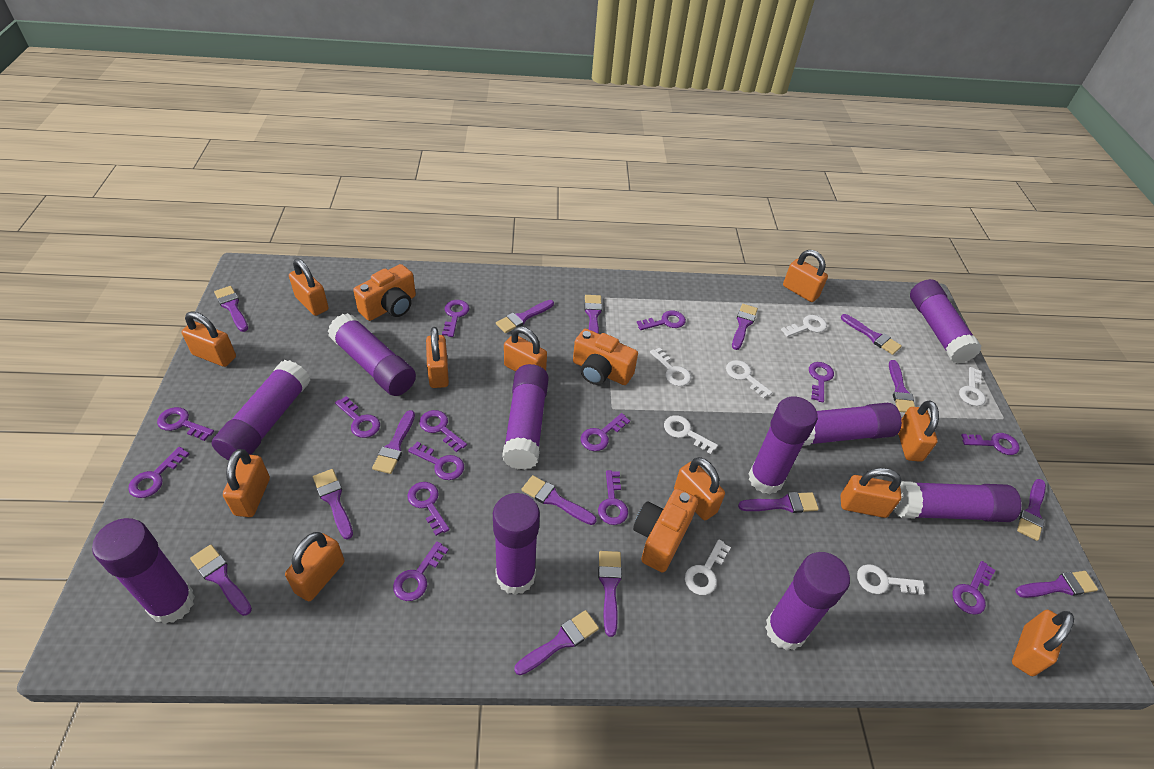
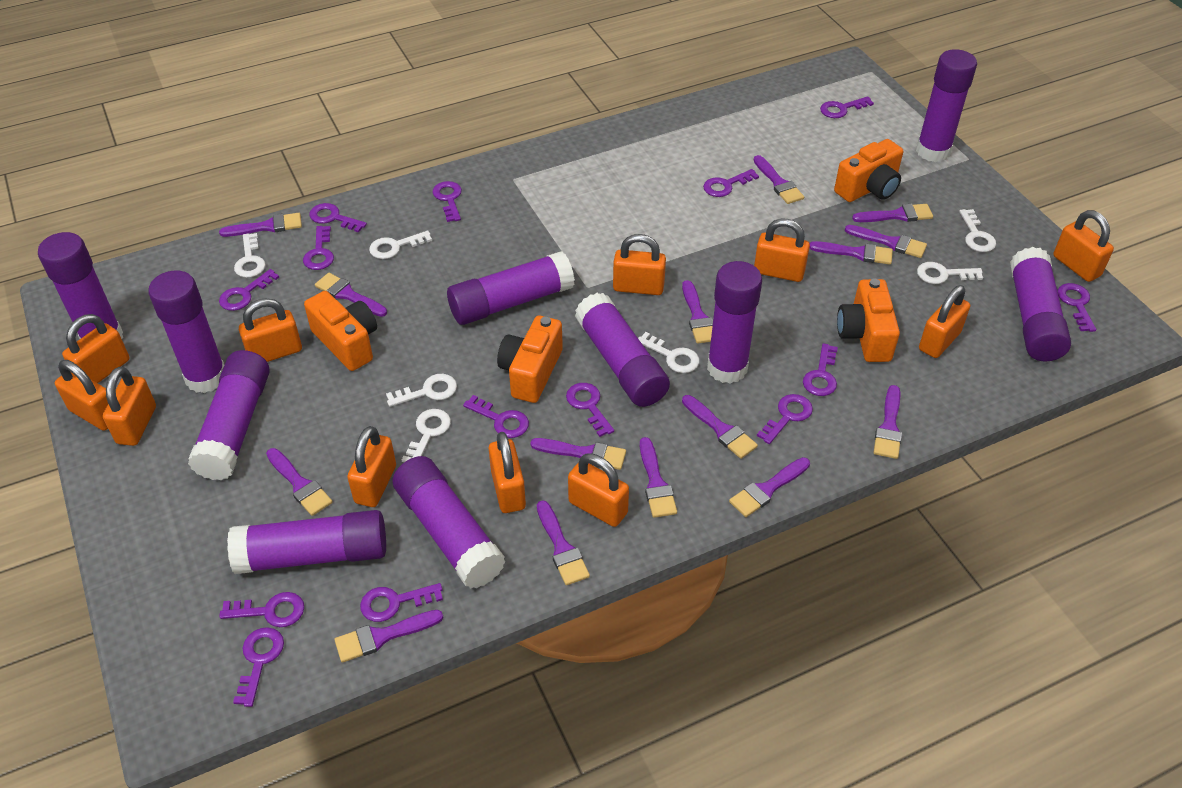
orange camera: 3 -> 4

